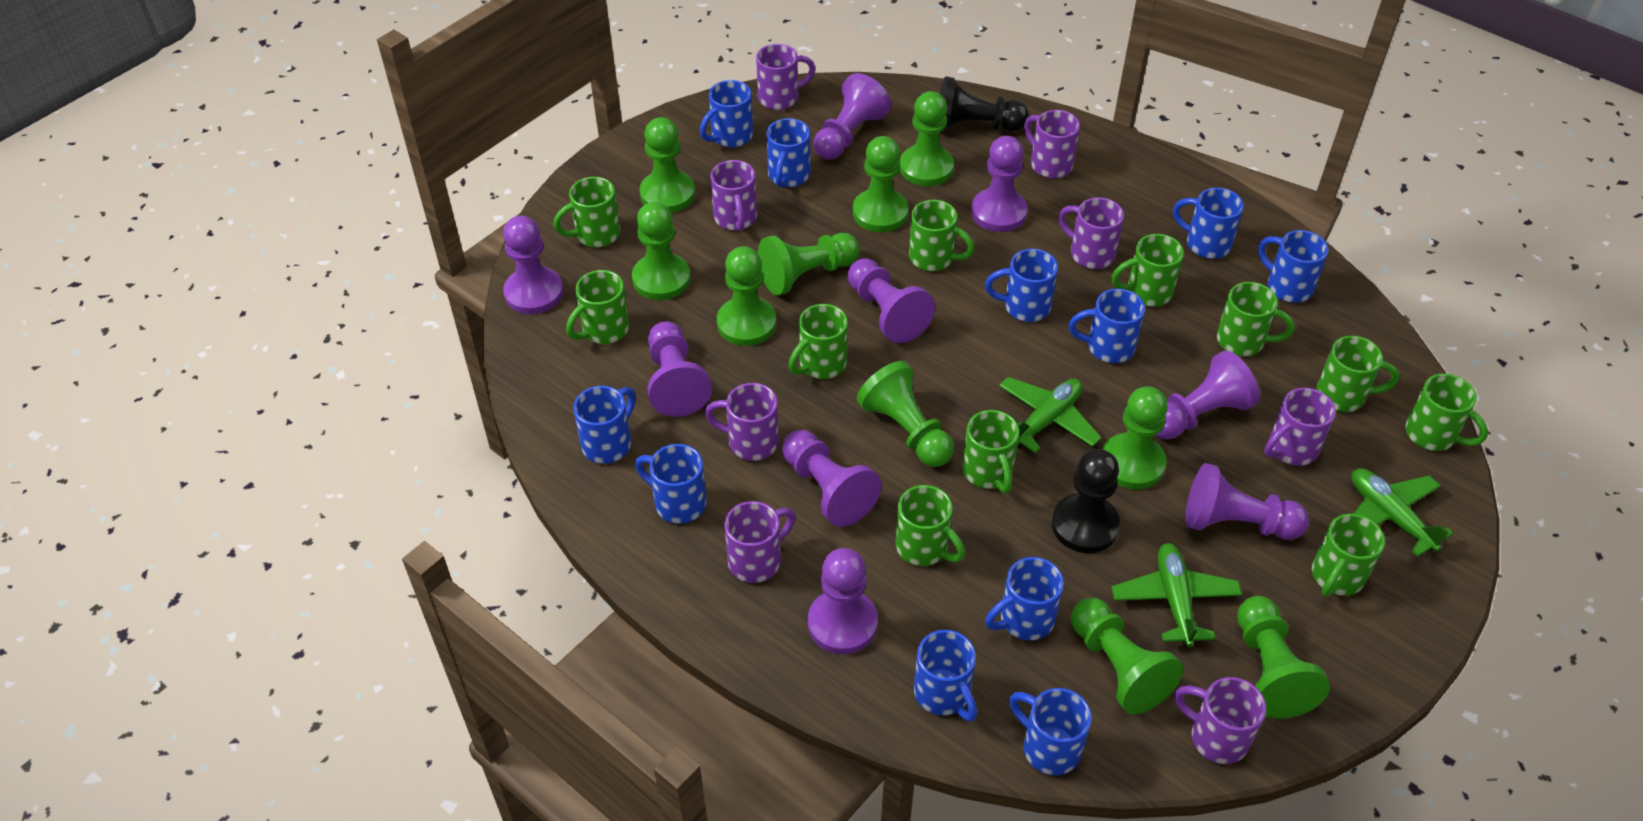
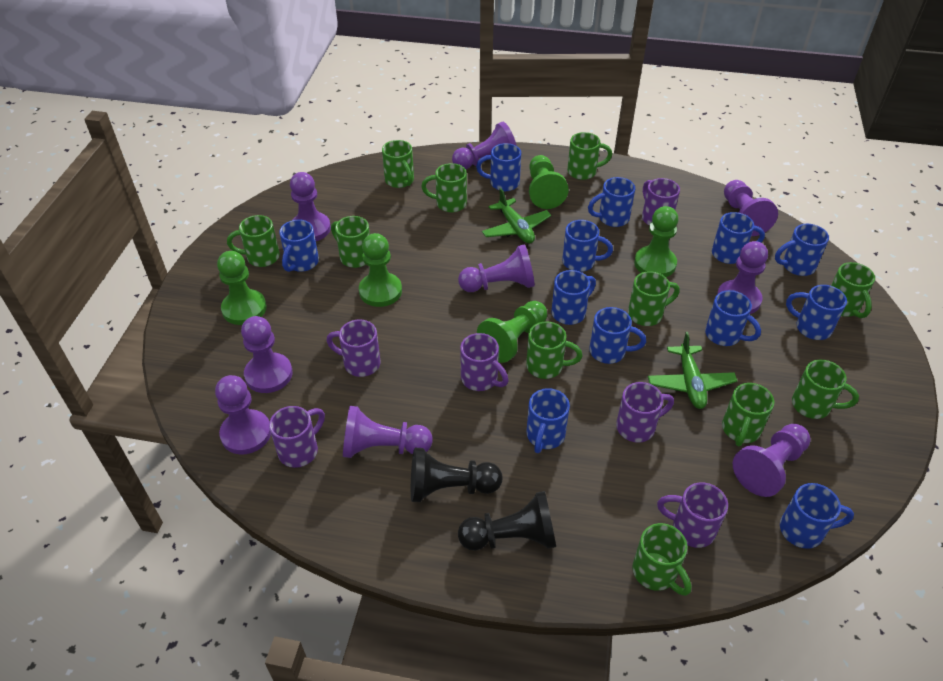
blue mug: 11 -> 12
green pawn: 10 -> 5
green plane: 3 -> 2
purple mug: 8 -> 6

